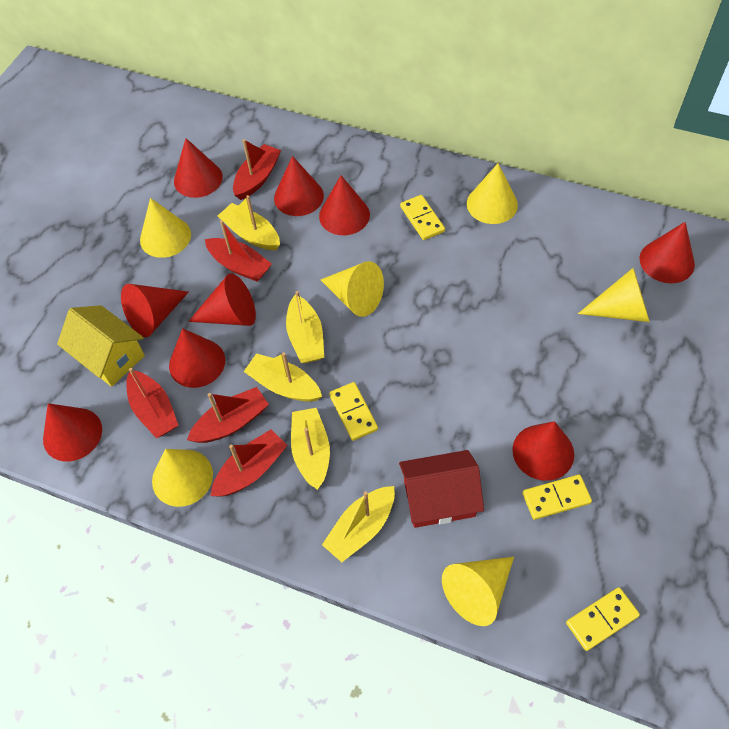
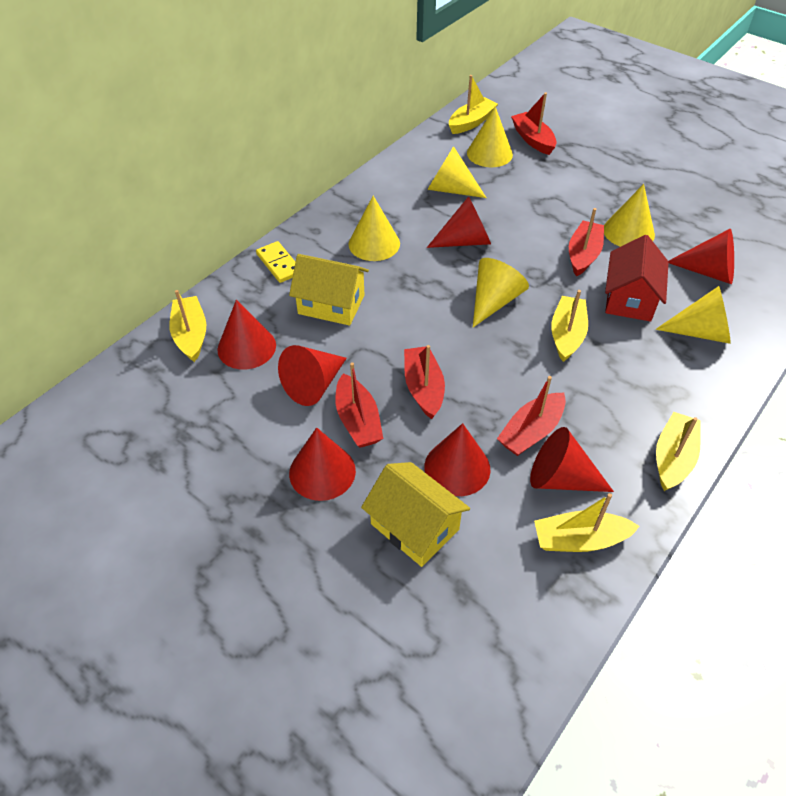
red cone: 9 -> 7
yellow domino: 4 -> 1
yellow house: 1 -> 2

